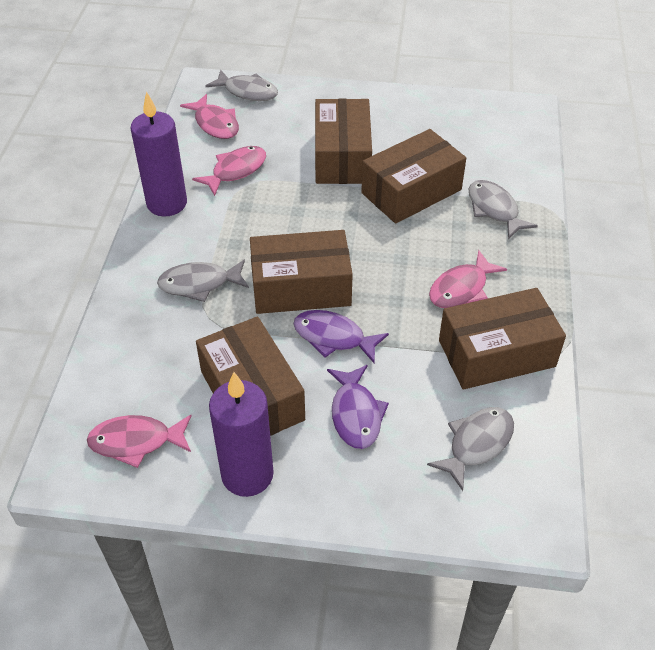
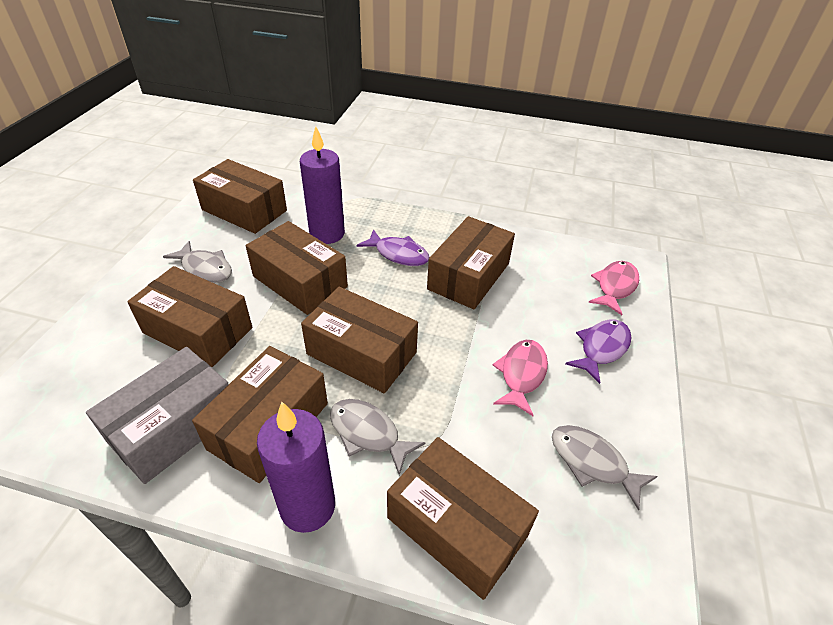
brown box: 5 -> 7
grey box: 0 -> 1
grey fish: 4 -> 3
pink fish: 4 -> 2

